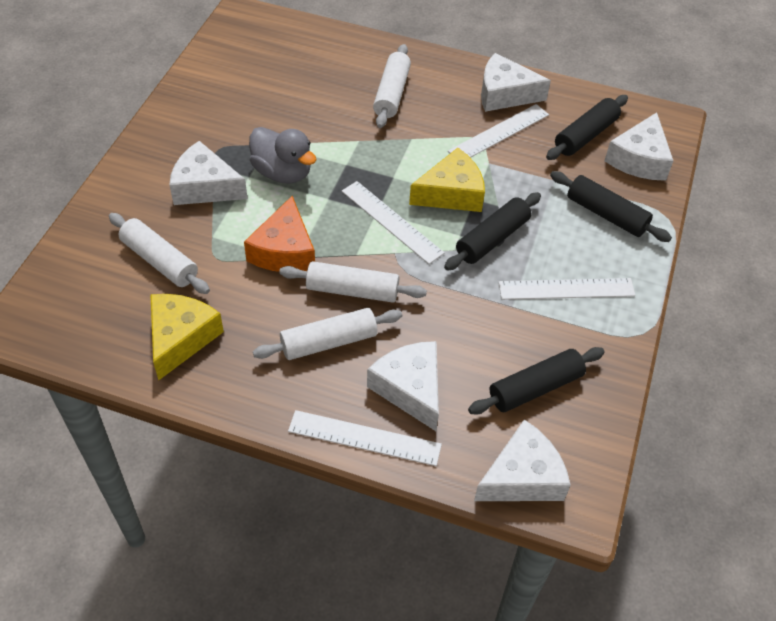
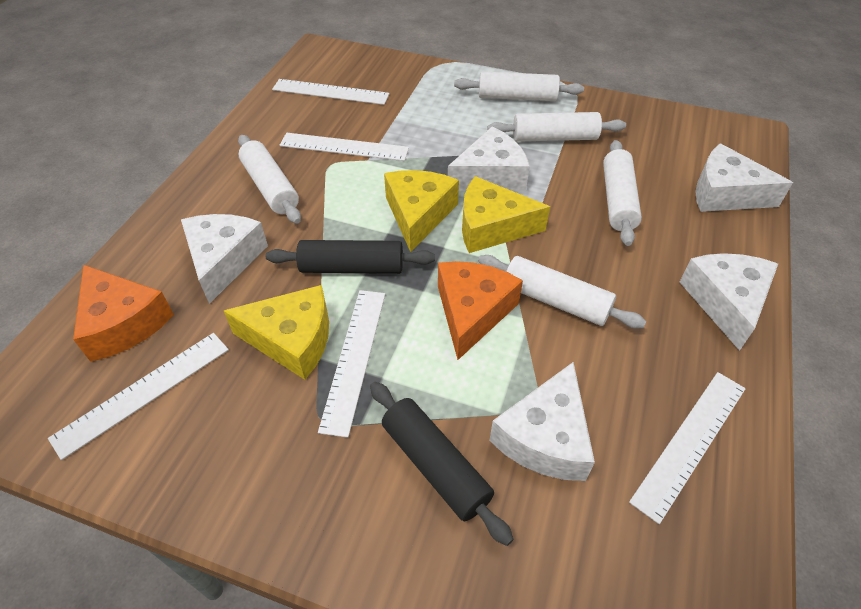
black rolling pin: 4 -> 2
grey duck: 1 -> 0
orange cheese: 1 -> 2
white rolling pin: 4 -> 5
white ruler: 4 -> 5
yellow cheese: 2 -> 3

